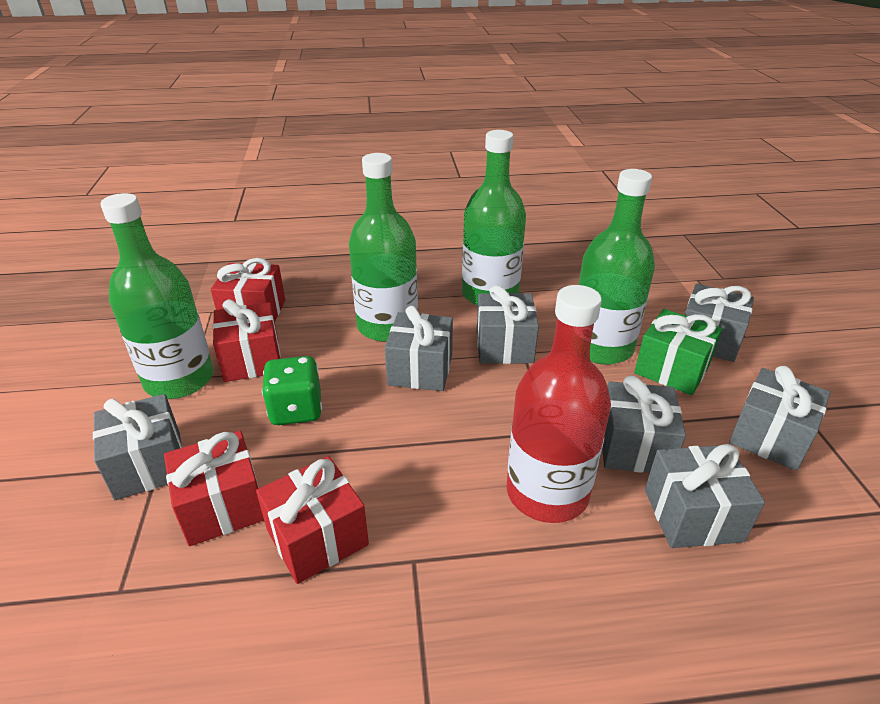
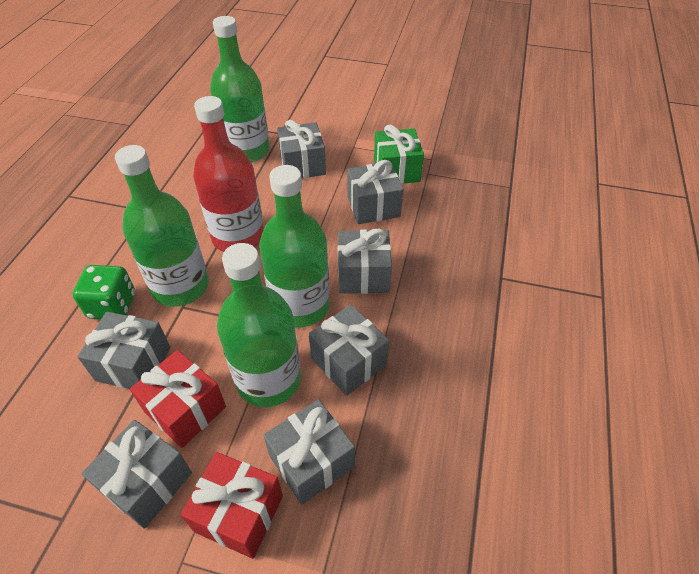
red gift: 4 -> 2

